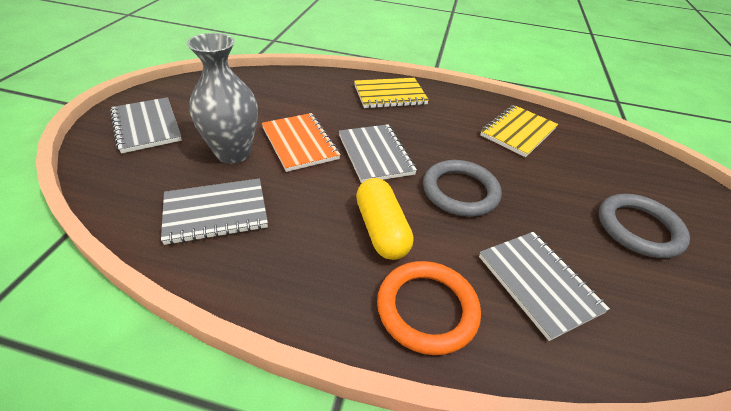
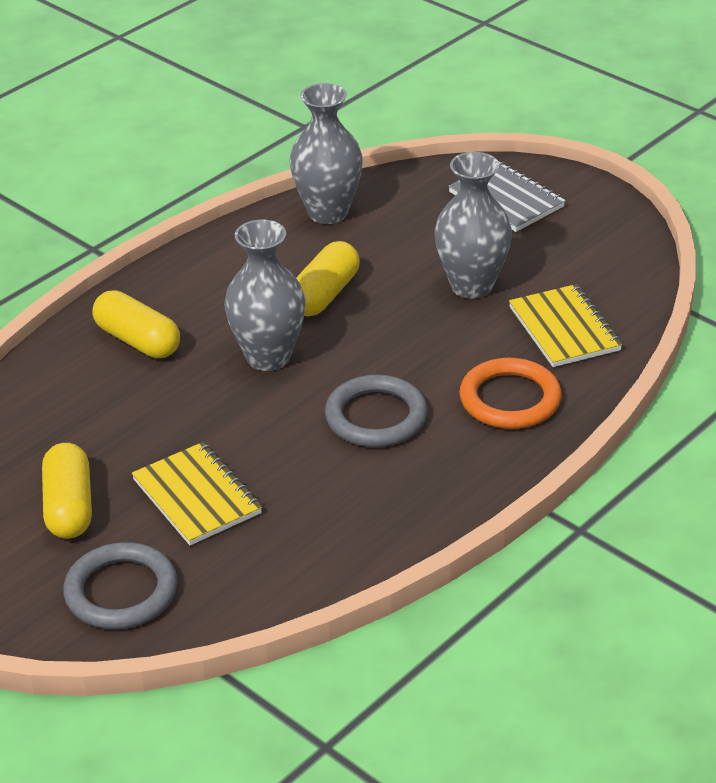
grey notebook: 4 -> 1
grey vase: 1 -> 3
orange notebook: 1 -> 0
yellow capsule: 1 -> 3

